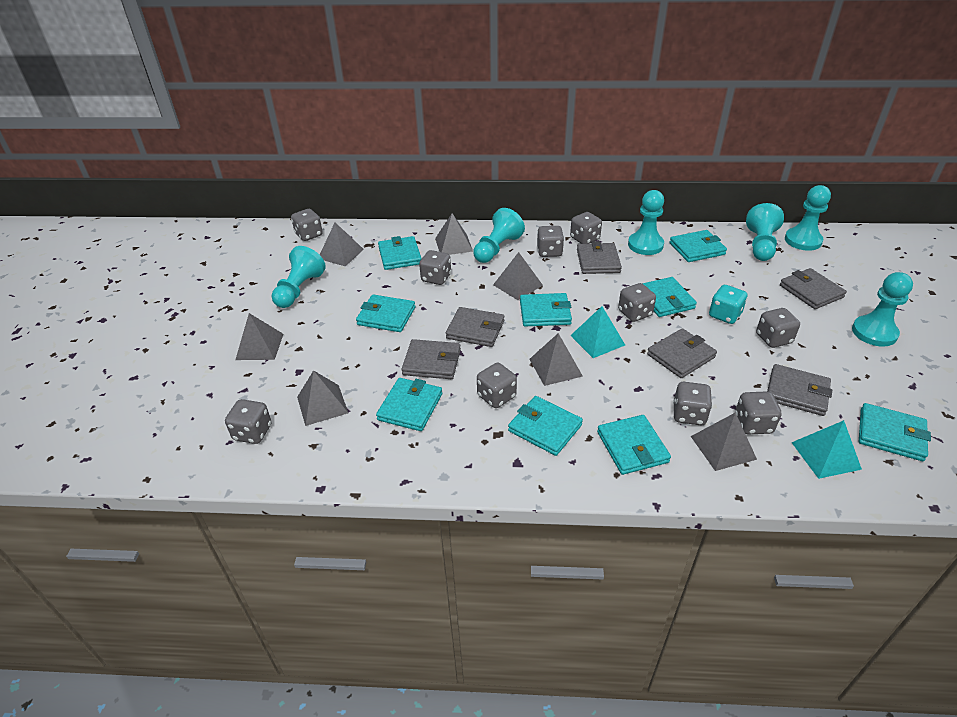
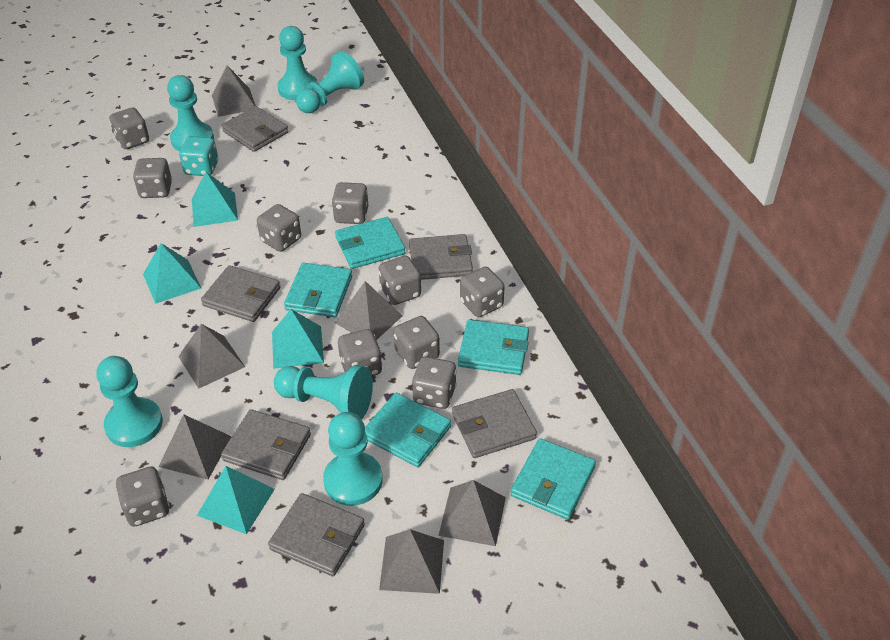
grey pyramid: 7 -> 6
turquoise pyramid: 2 -> 4
turquoise wallet: 9 -> 5

